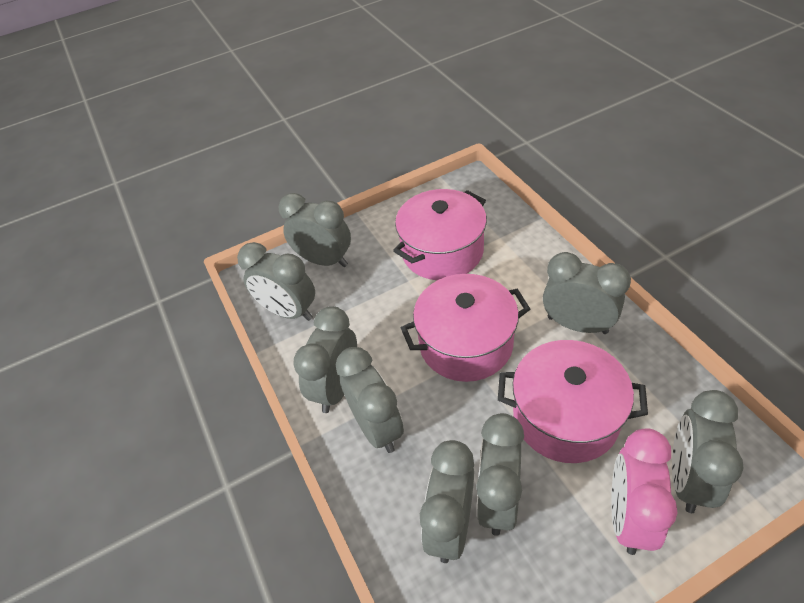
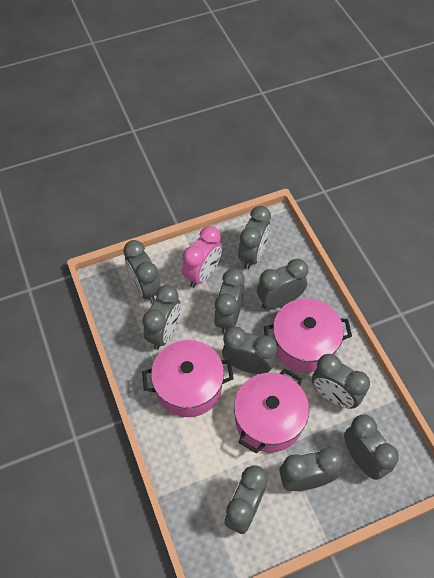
grey clock: 8 -> 10

